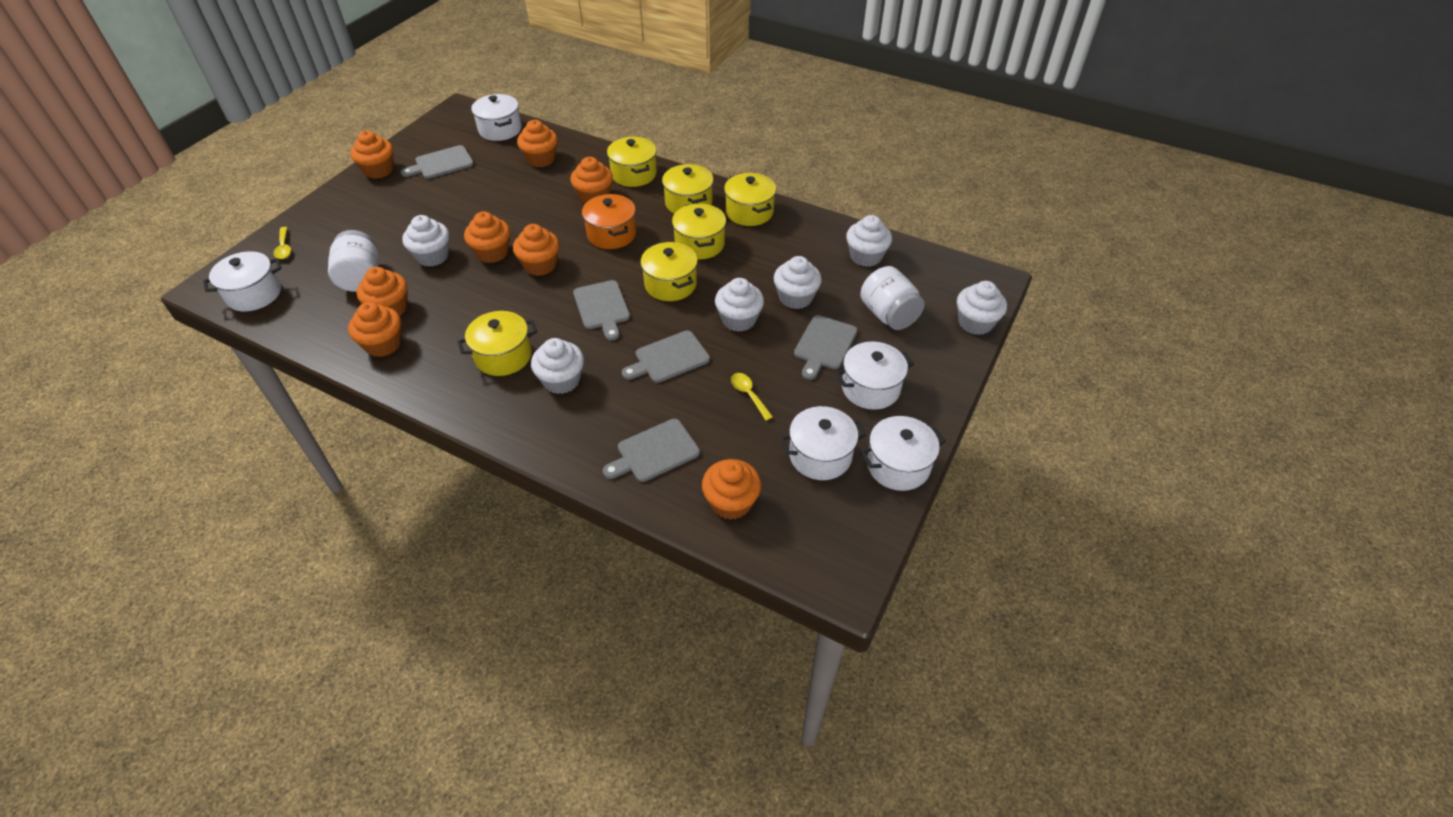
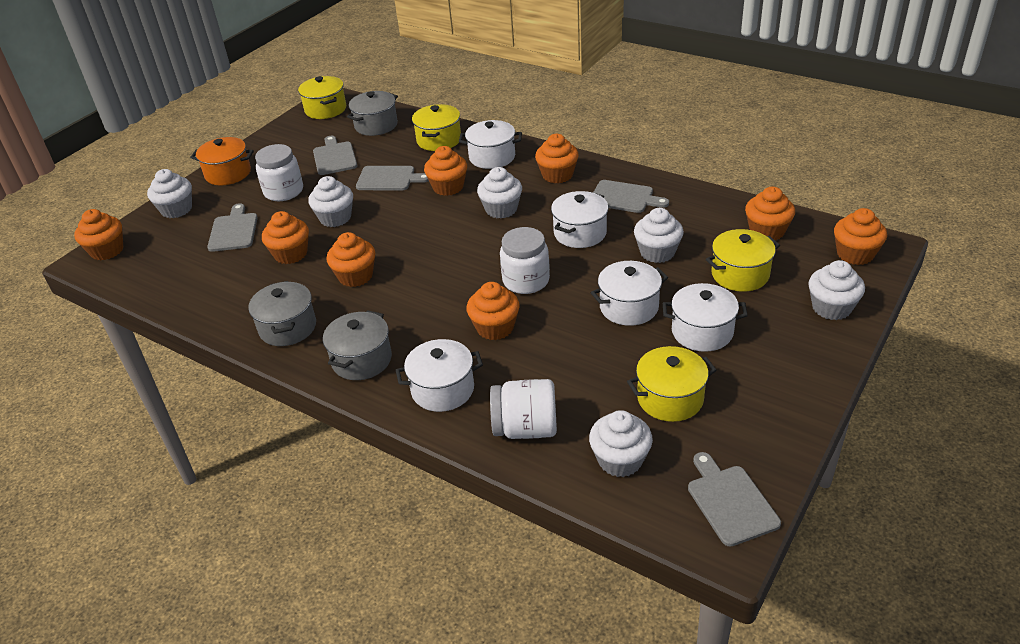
grey pot: 0 -> 3
white jar: 2 -> 3
yellow pot: 6 -> 4
yellow spoon: 2 -> 0

